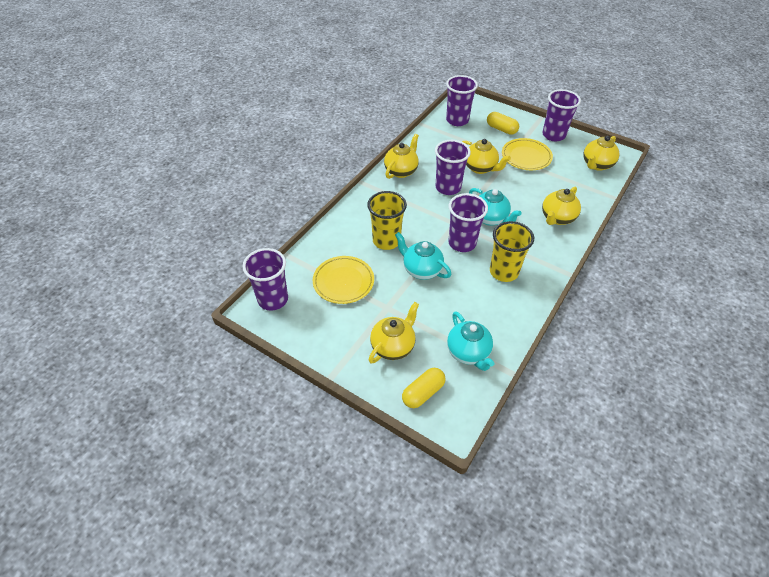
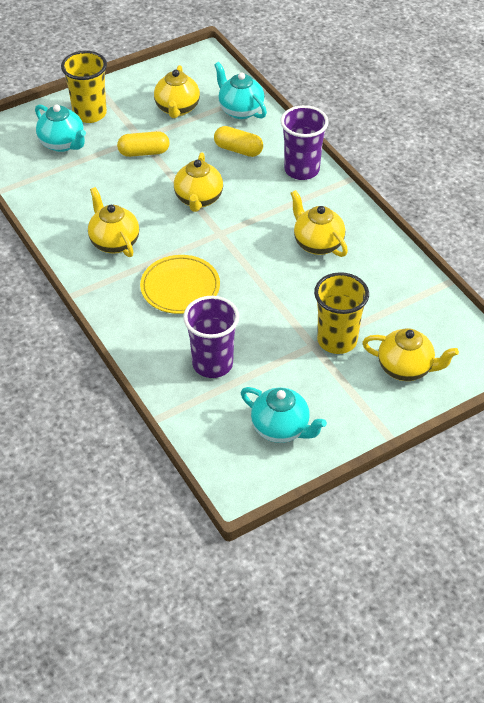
purple cup: 5 -> 2
yellow plate: 2 -> 1

